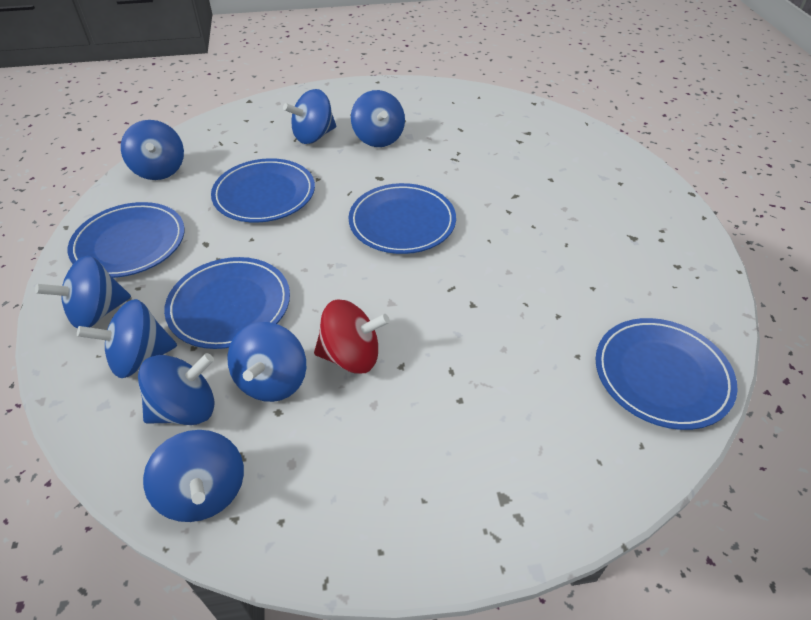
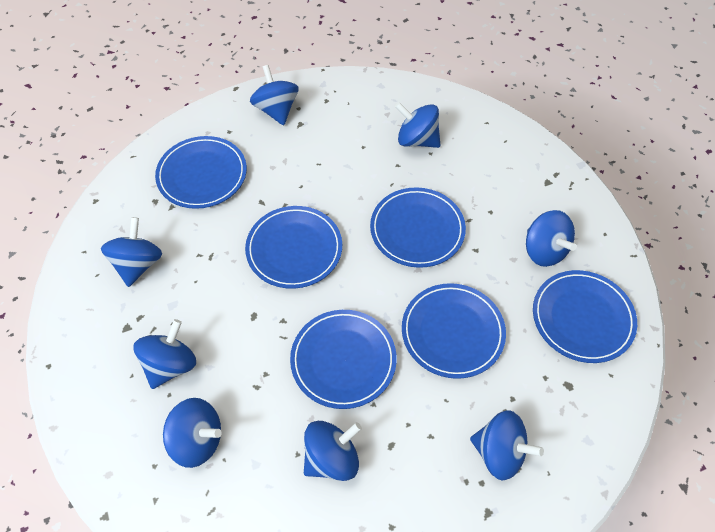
blue plate: 5 -> 6
red spinning top: 1 -> 0

